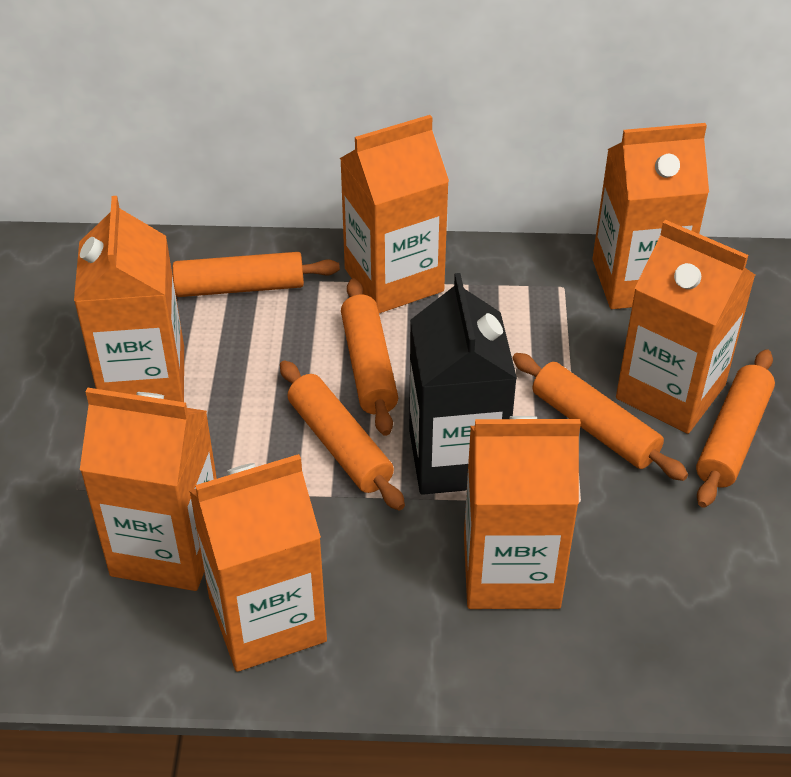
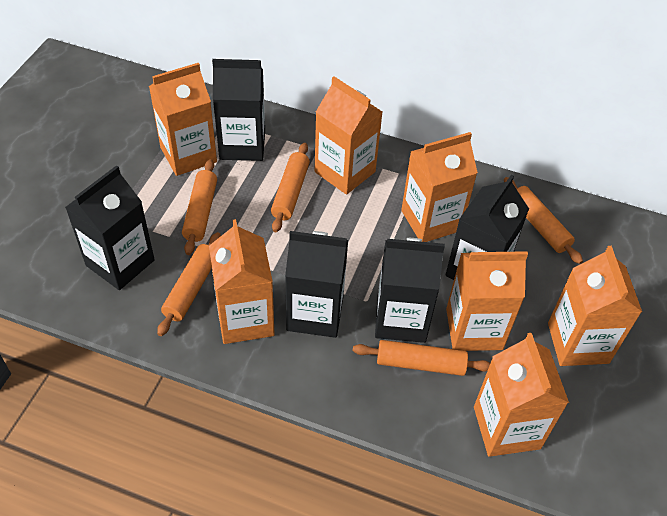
black carton: 1 -> 5

